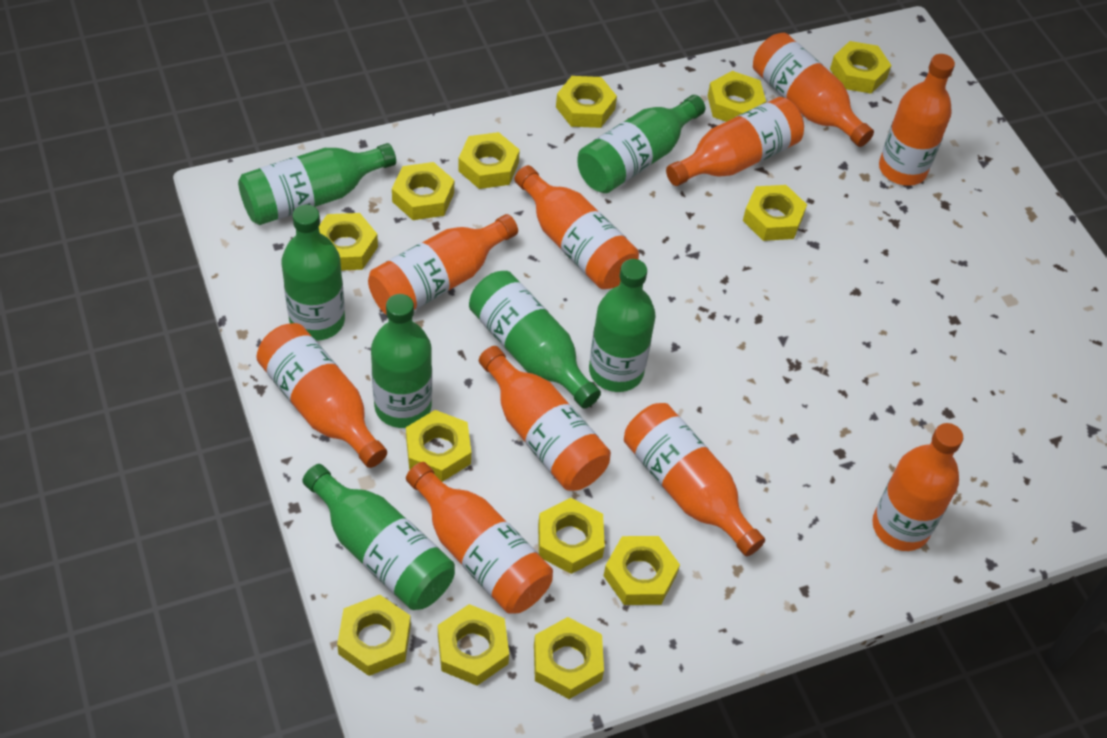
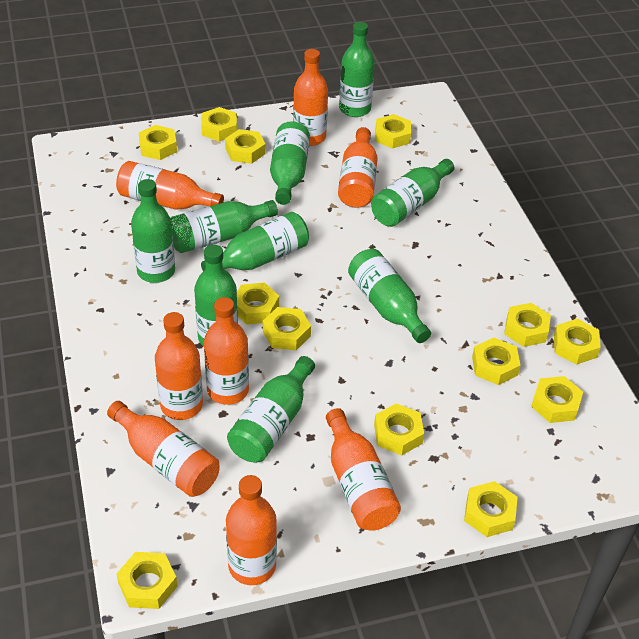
green bottle: 7 -> 9
orange bottle: 10 -> 8

